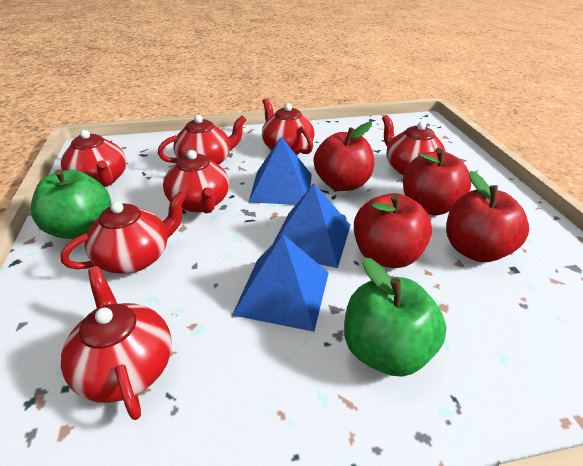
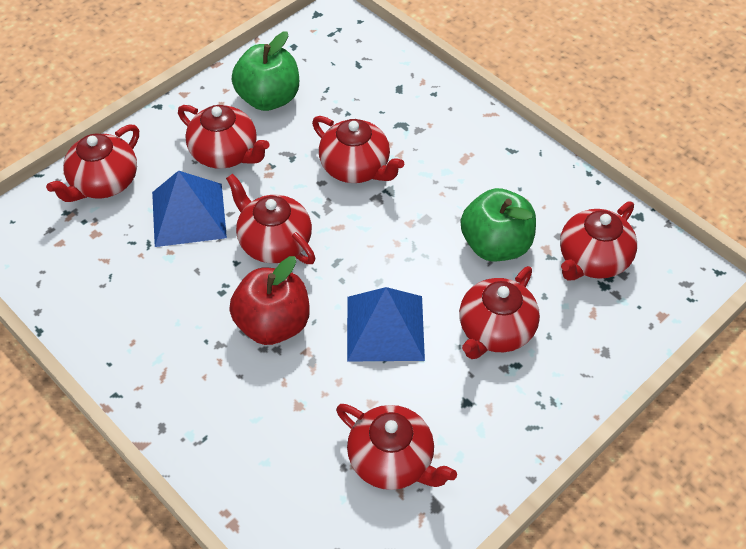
blue pyramid: 3 -> 2
red apple: 4 -> 1

